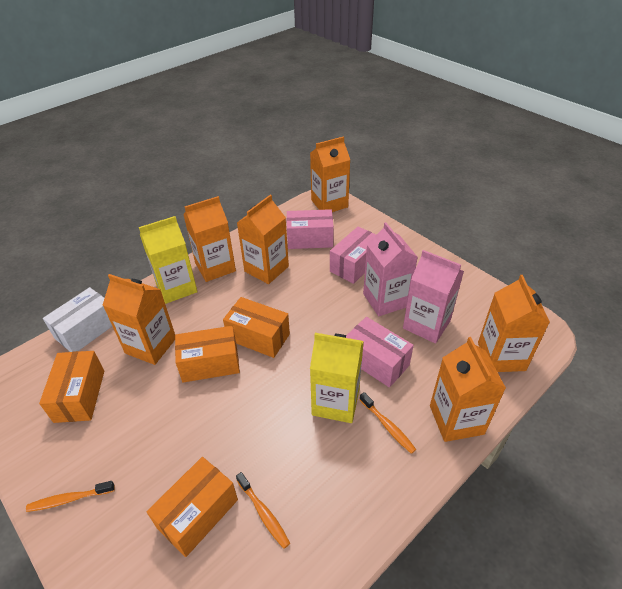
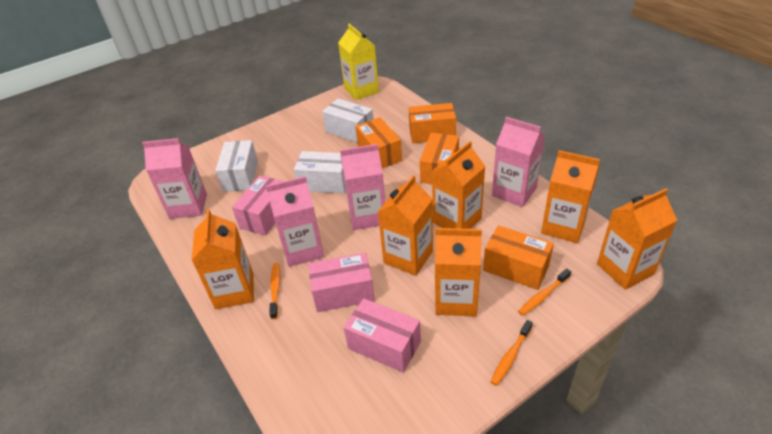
pink carton: 2 -> 4
white box: 1 -> 3
yellow carton: 2 -> 1

